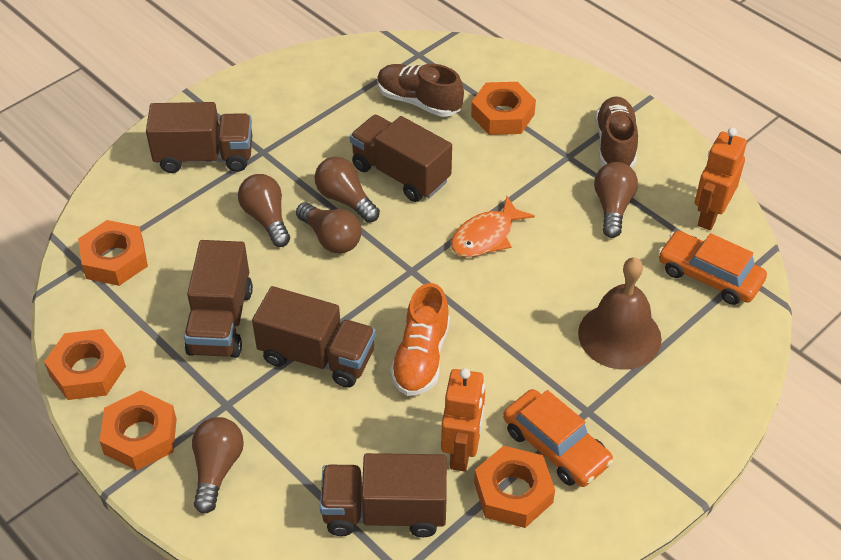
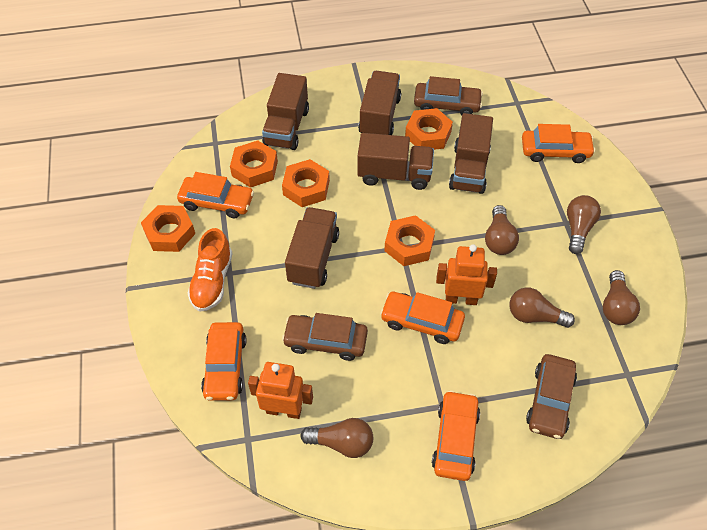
brown bell: 1 -> 0
brown car: 0 -> 3
brown shoe: 2 -> 0
orange car: 2 -> 5
orange fish: 1 -> 0

